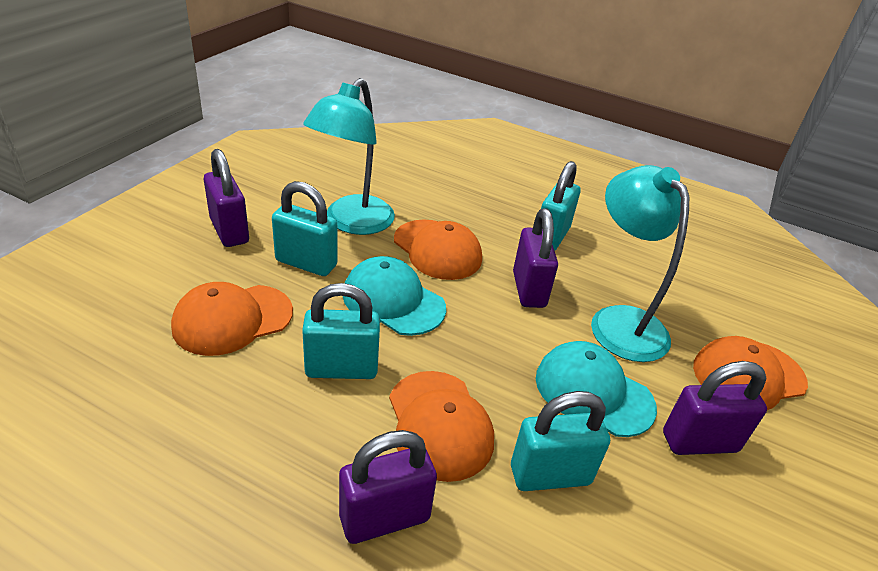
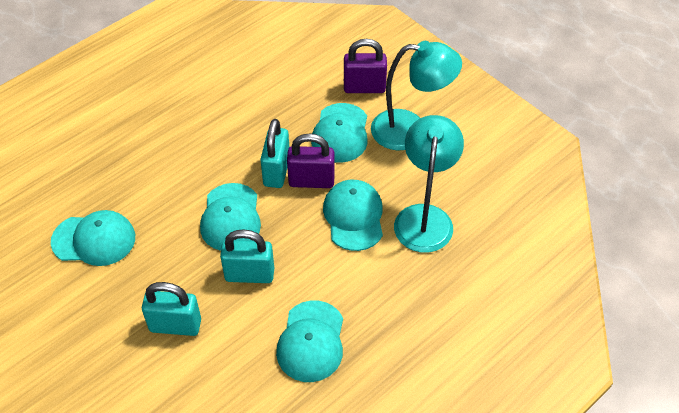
orange cap: 4 -> 0
purple padlock: 4 -> 2
turquoise cap: 2 -> 5
turquoise padlock: 4 -> 3

